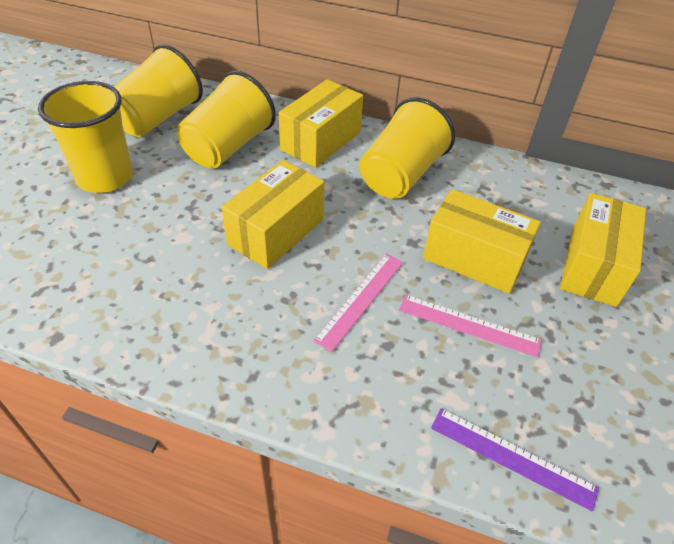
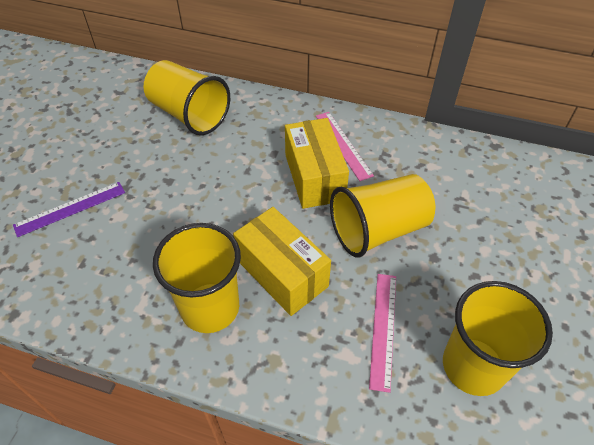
yellow box: 4 -> 2

